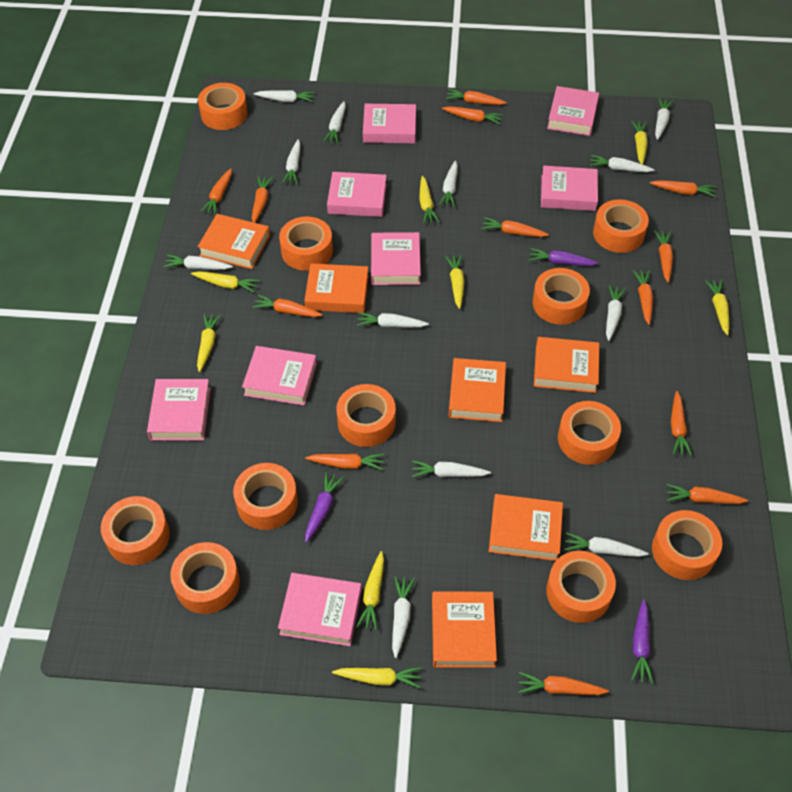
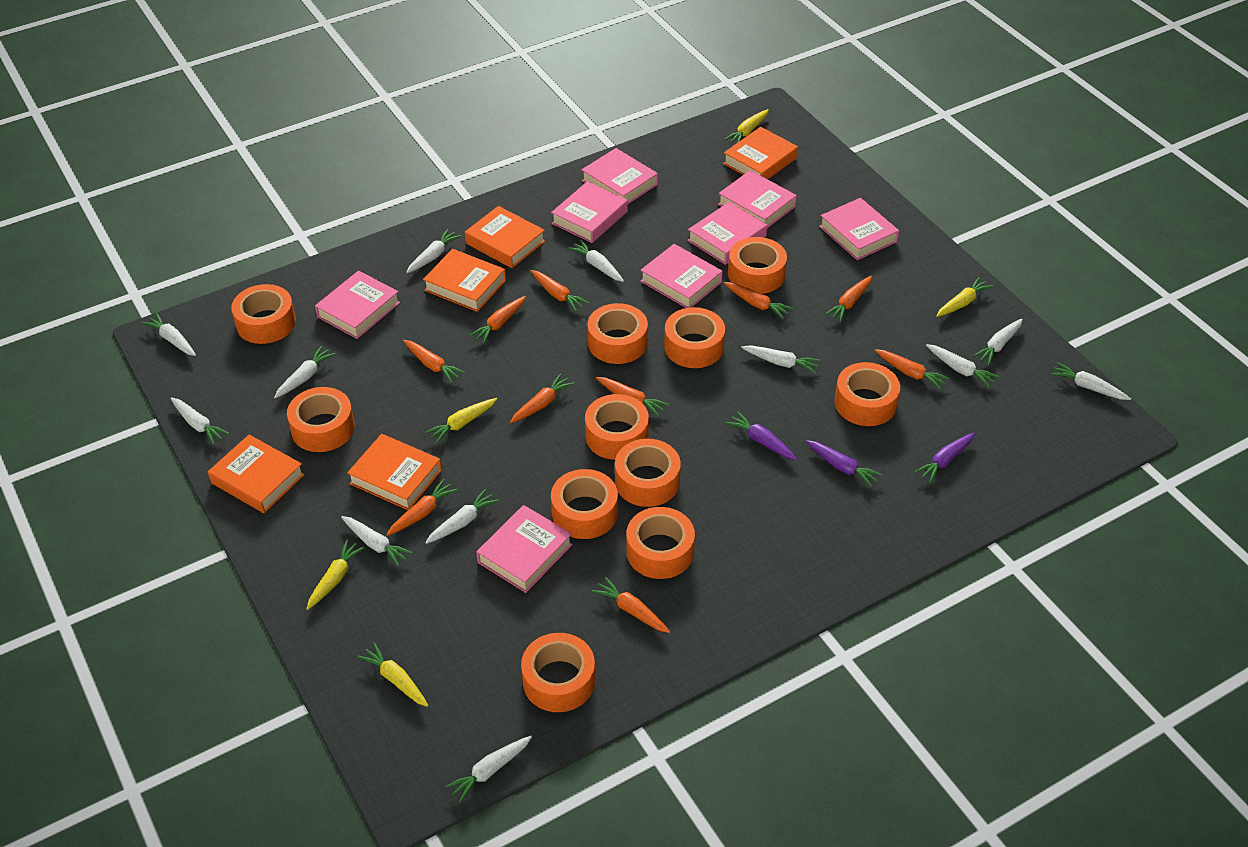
orange book: 6 -> 5
orange carrot: 13 -> 10
yellow carrot: 8 -> 5

